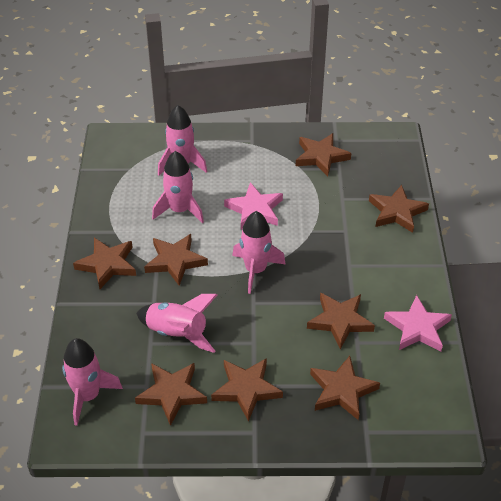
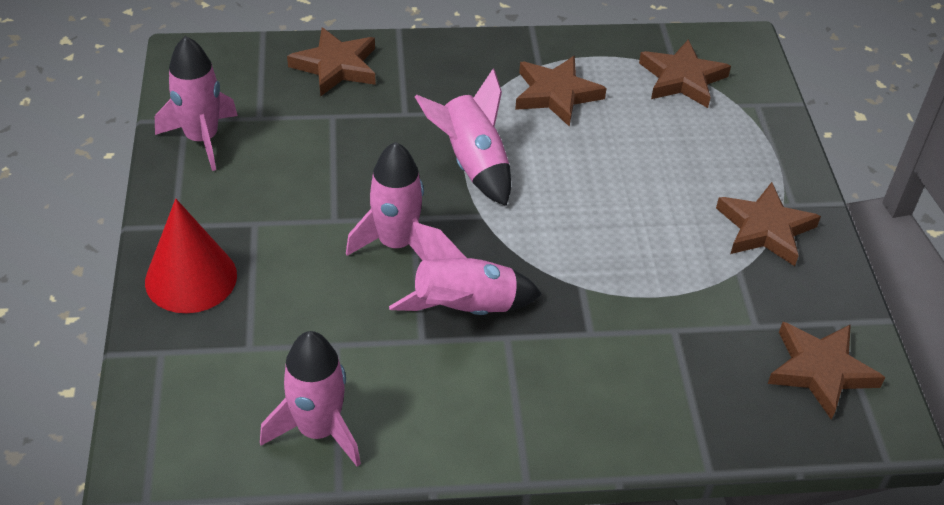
brown star: 8 -> 5
pink star: 2 -> 0
red cone: 0 -> 1

